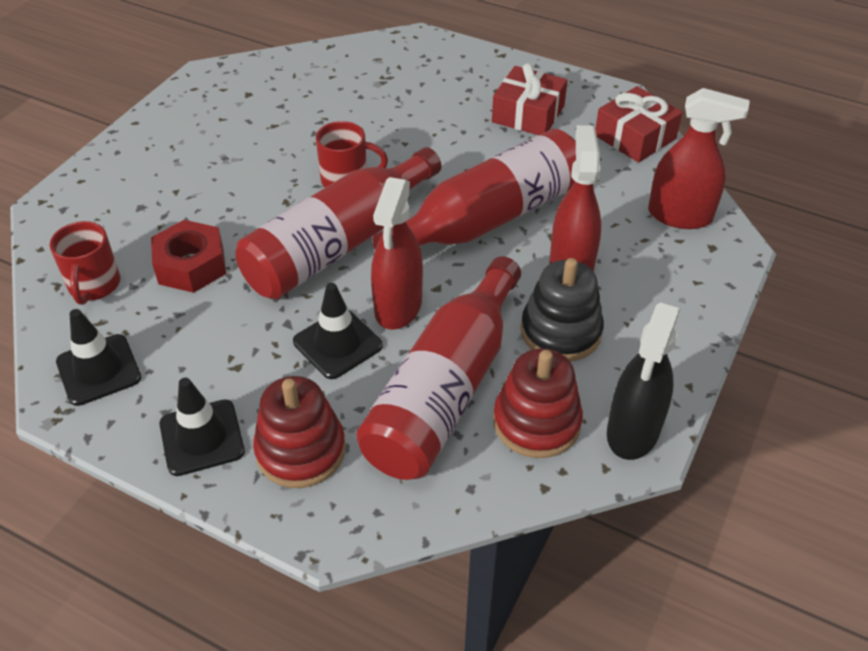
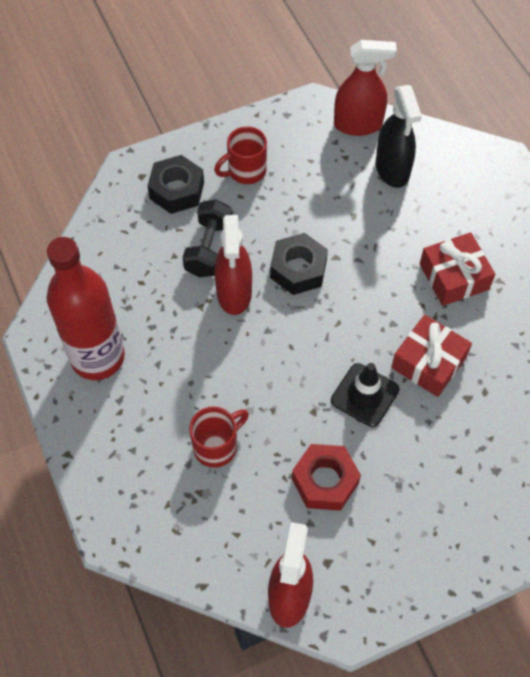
black dumbbell: 0 -> 1
black nut: 0 -> 2
black stacking toy: 1 -> 0
black traffic cone: 3 -> 1
red bottle: 3 -> 1
red stacking toy: 2 -> 0

